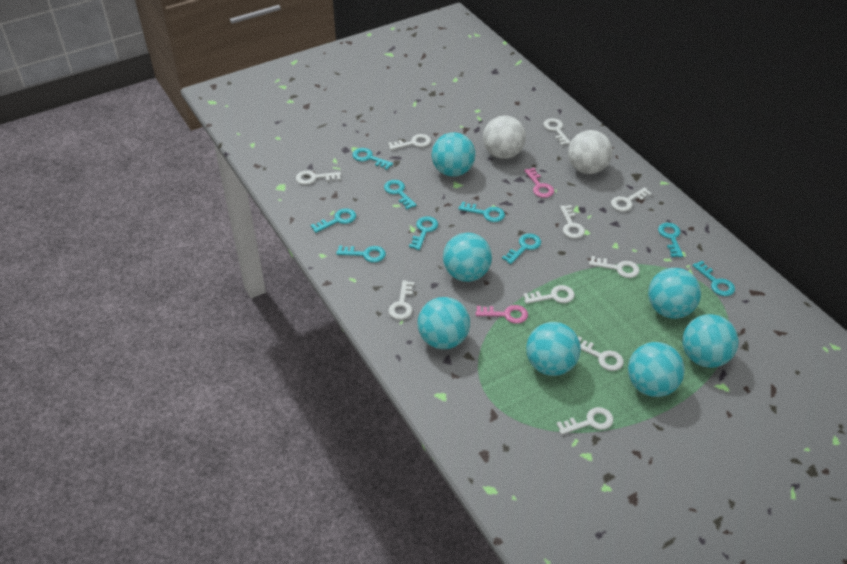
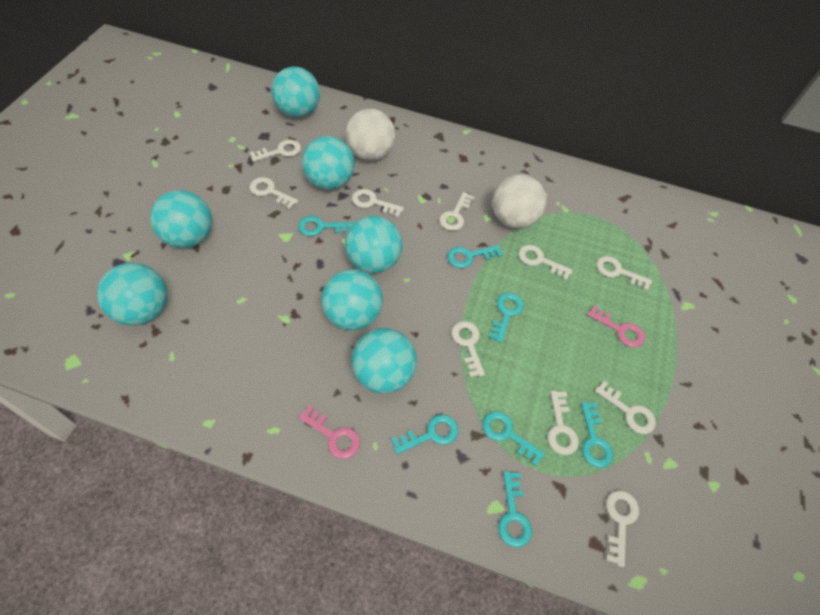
turquoise key: 9 -> 7

